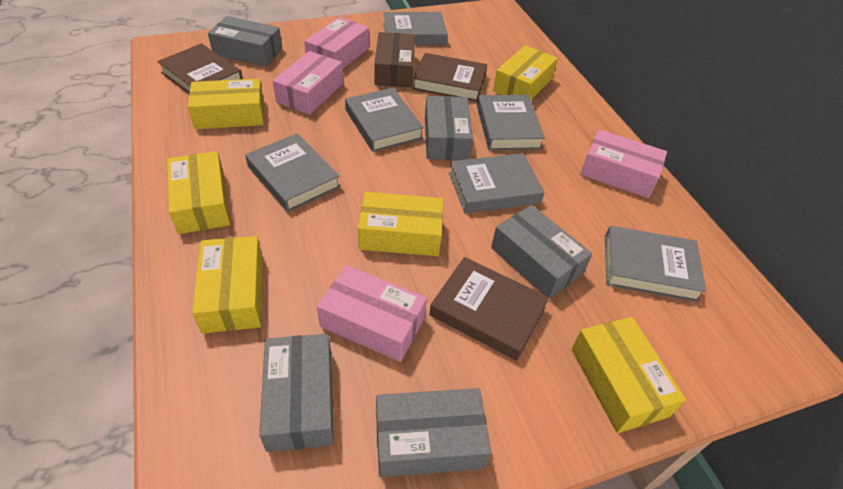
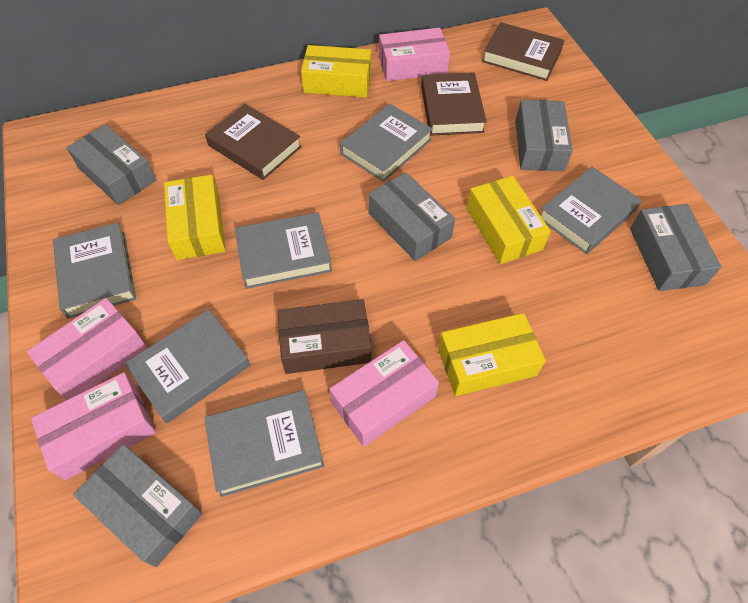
yellow box: 6 -> 4

